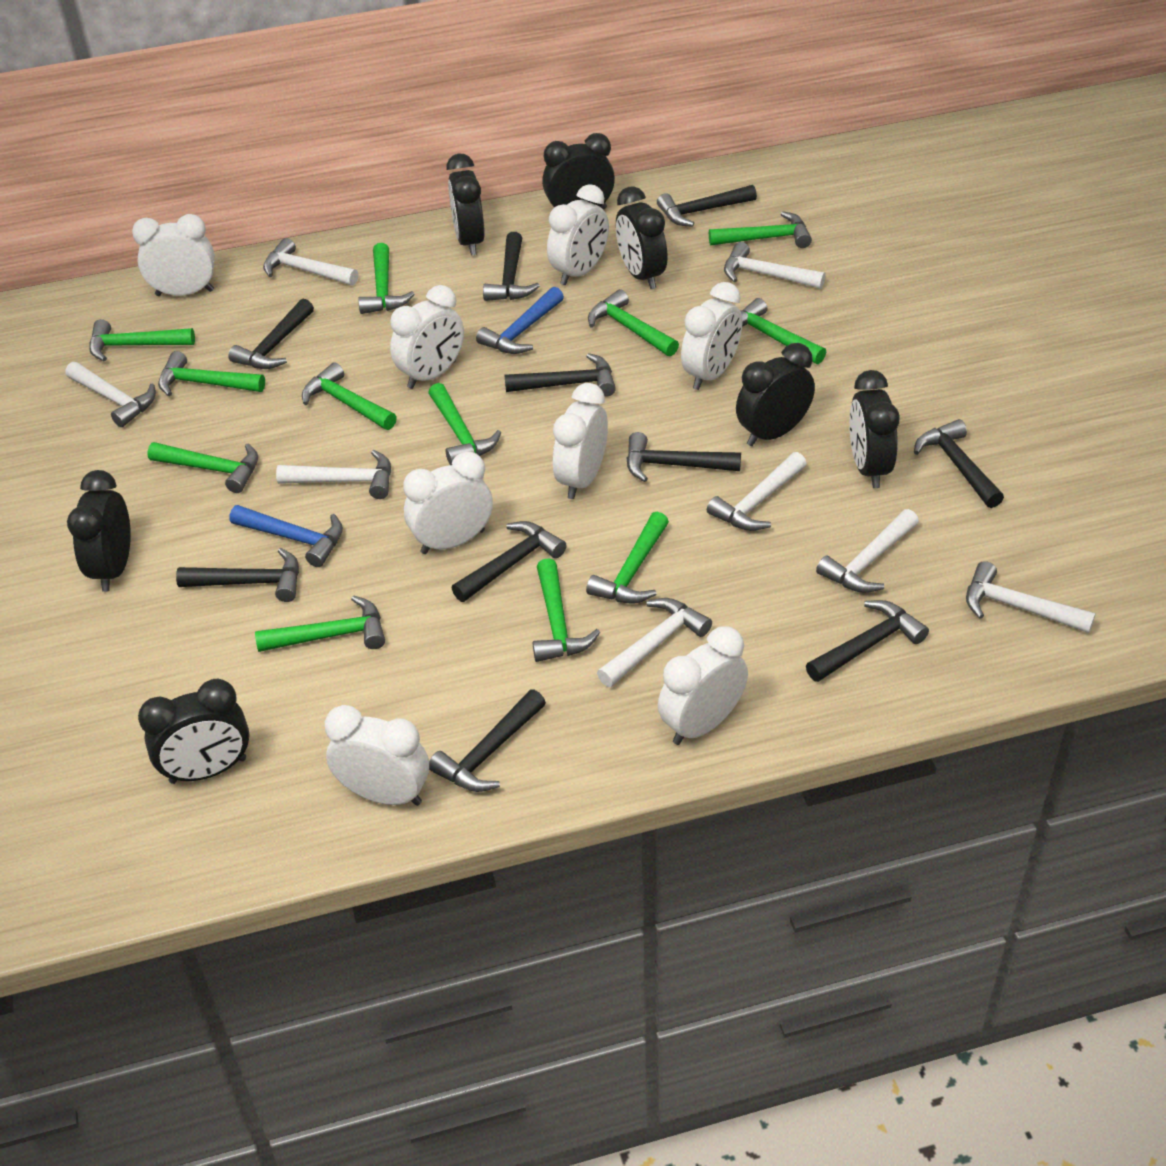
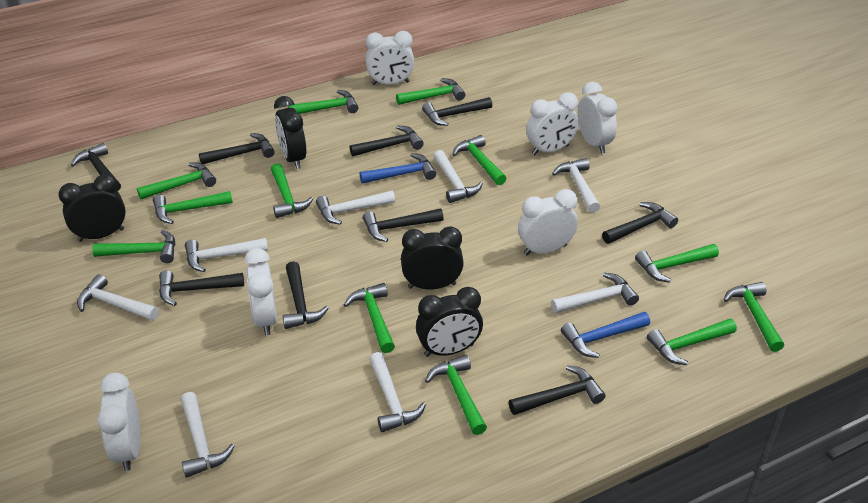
black clock: 7 -> 4
black hammer: 10 -> 9
white clock: 8 -> 6

